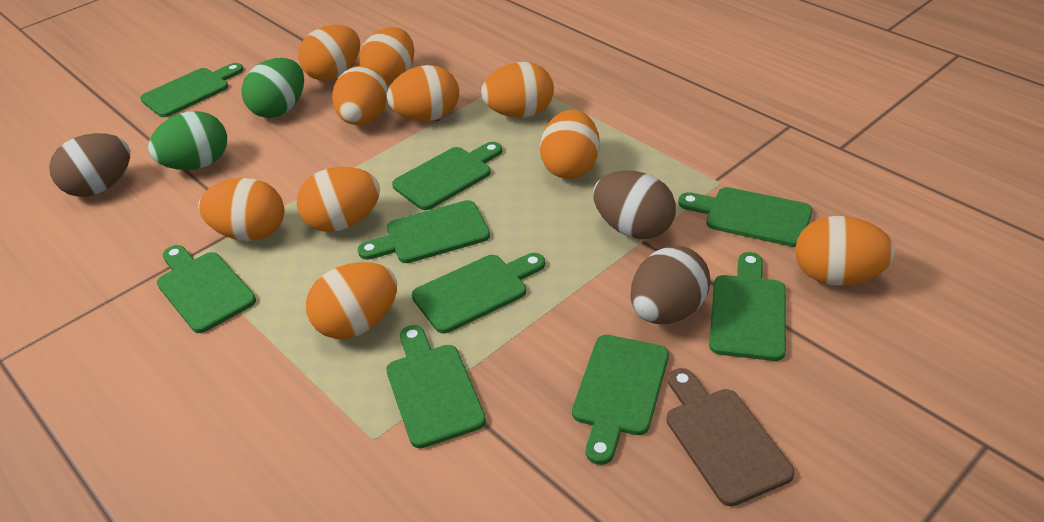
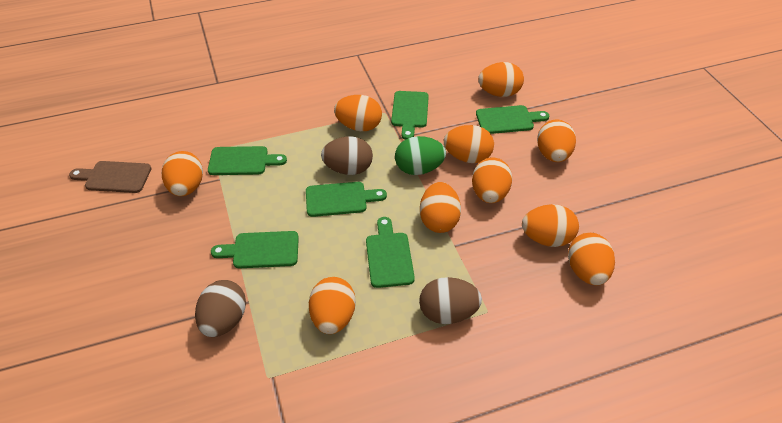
green cutting board: 9 -> 6
green egg: 2 -> 1

